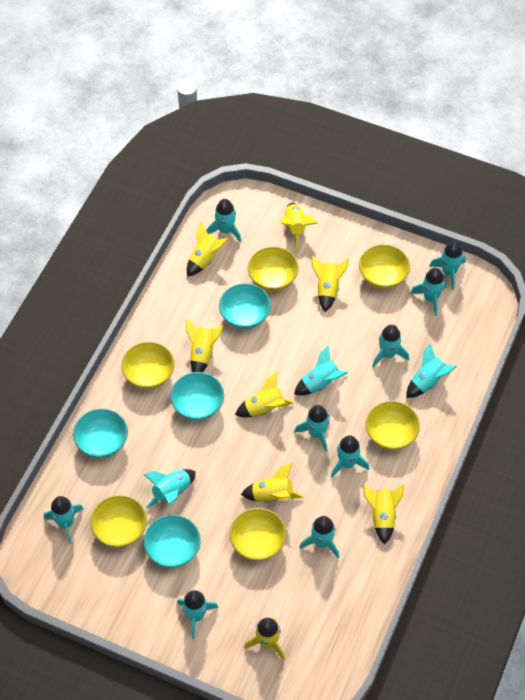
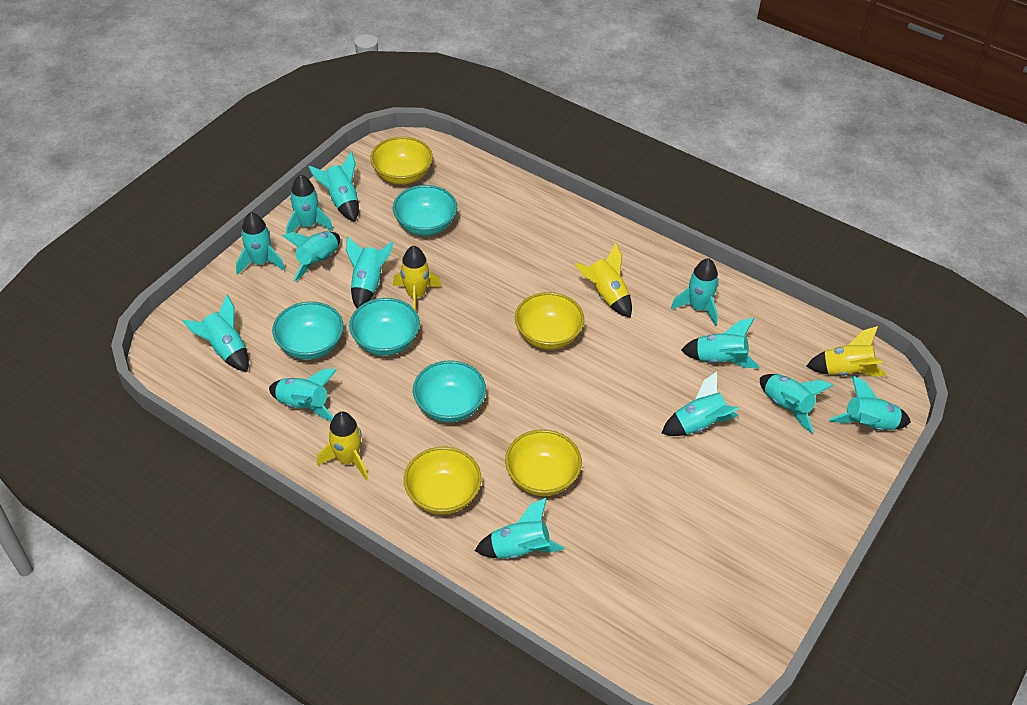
turquoise rocket: 12 -> 13
yellow bowl: 6 -> 4
yellow rocket: 8 -> 4

